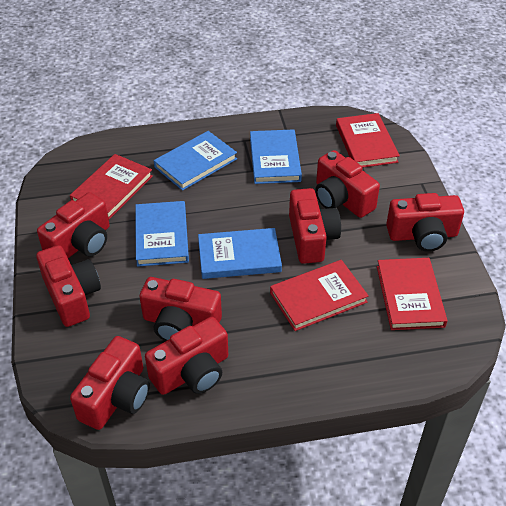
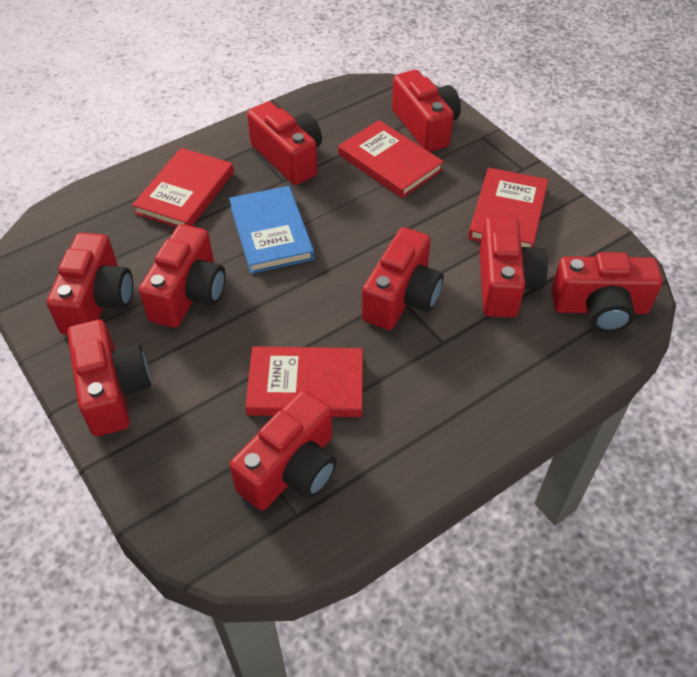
blue book: 4 -> 1
red camera: 8 -> 9

